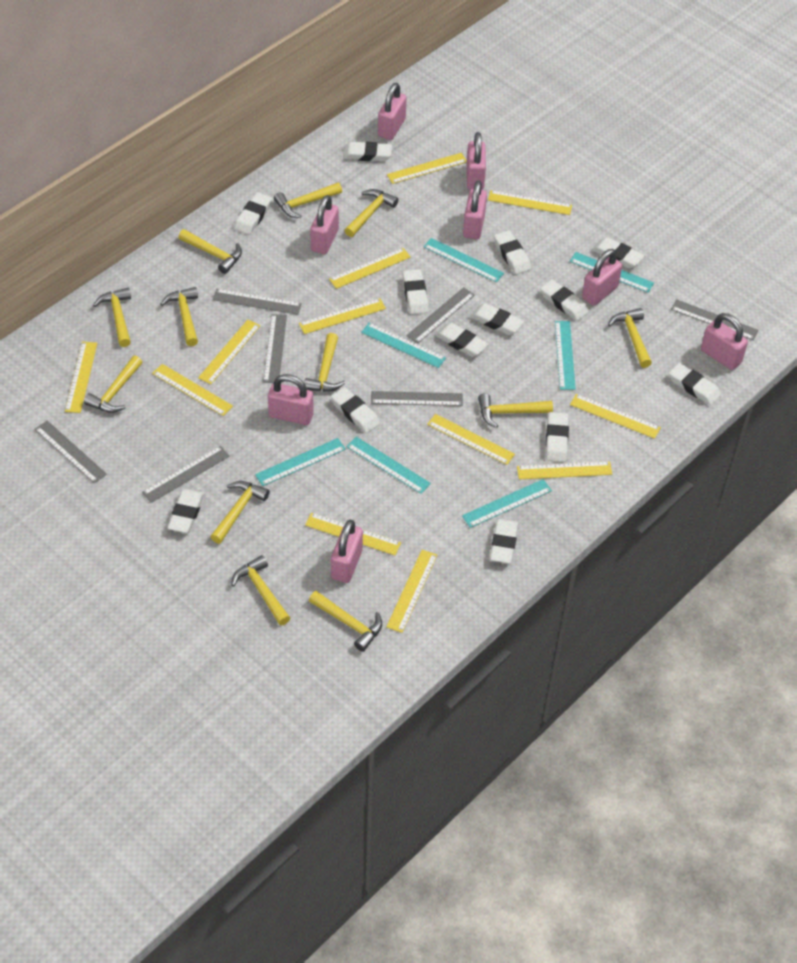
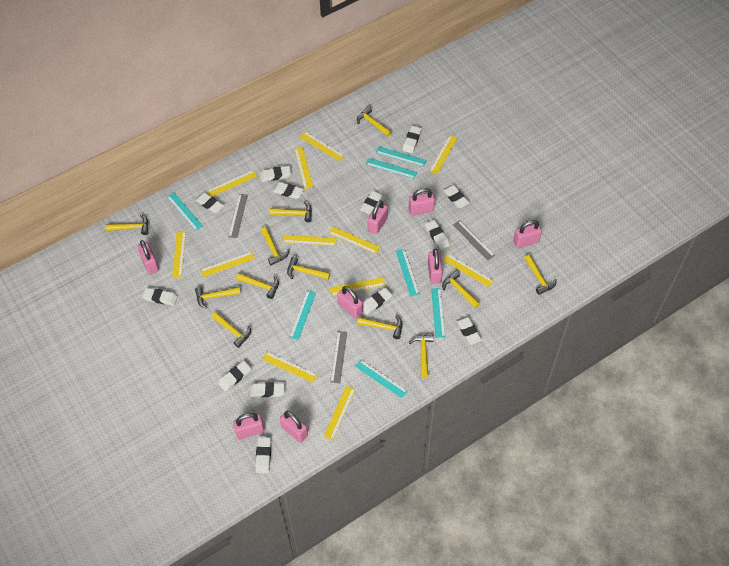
grey ruler: 7 -> 3

